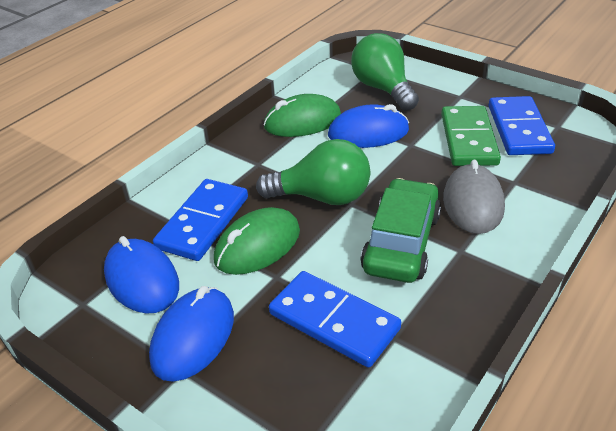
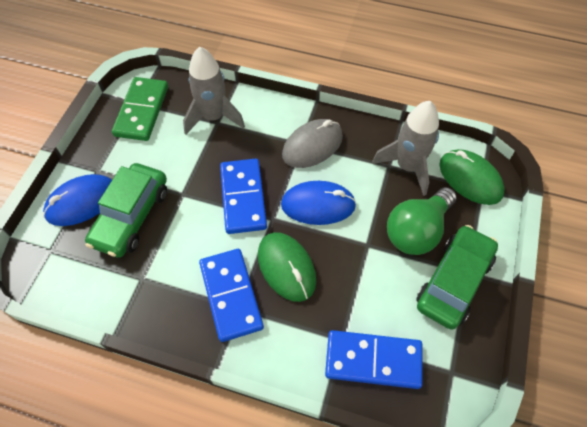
blue mouse: 3 -> 2
green car: 1 -> 2
green light bulb: 2 -> 1
grey rocket: 0 -> 2

